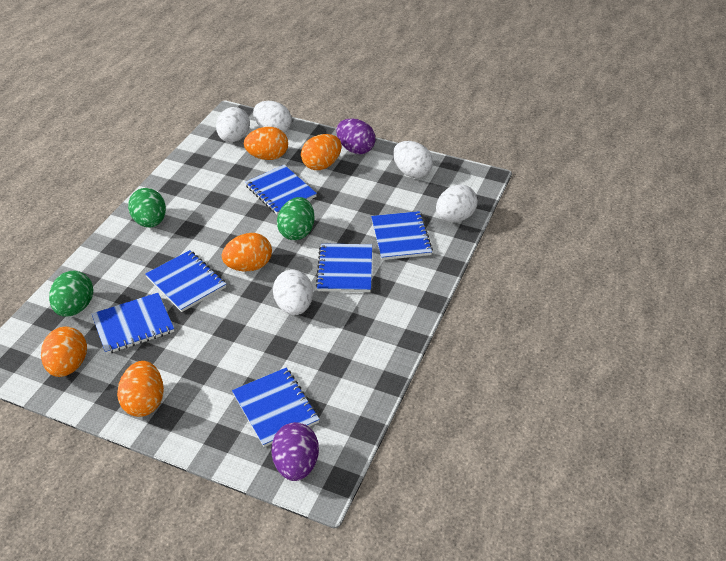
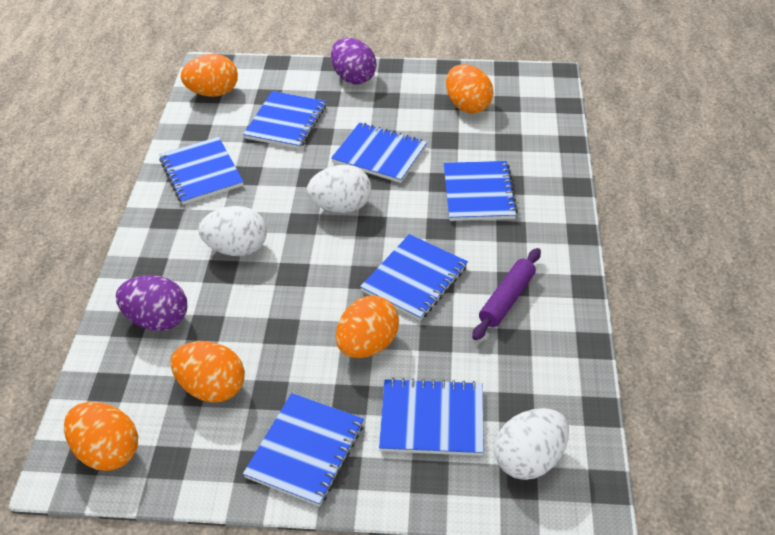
blue notebook: 6 -> 7
green egg: 3 -> 0
purple rolling pin: 0 -> 1
white egg: 5 -> 3

